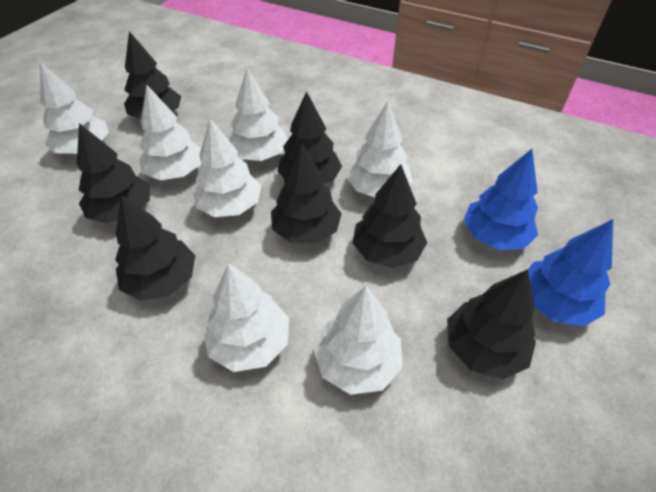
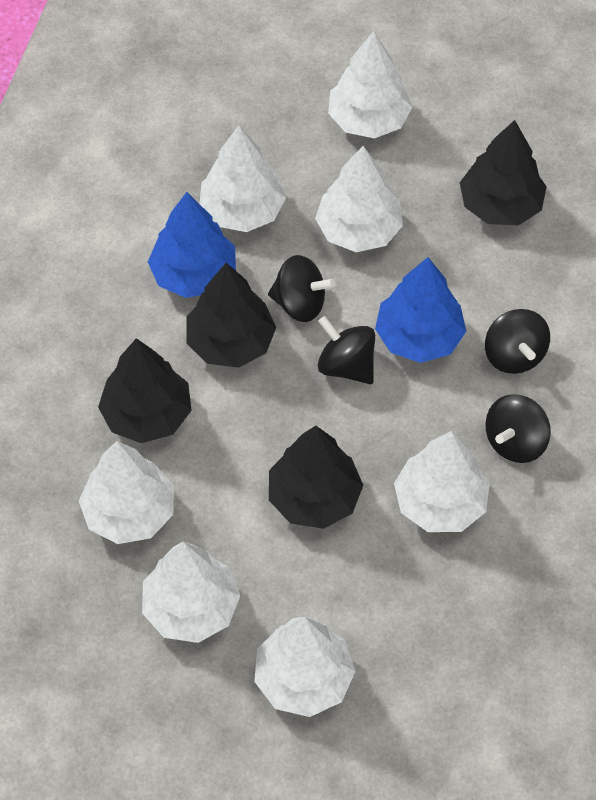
black spinning top: 0 -> 4
black tree: 7 -> 4

